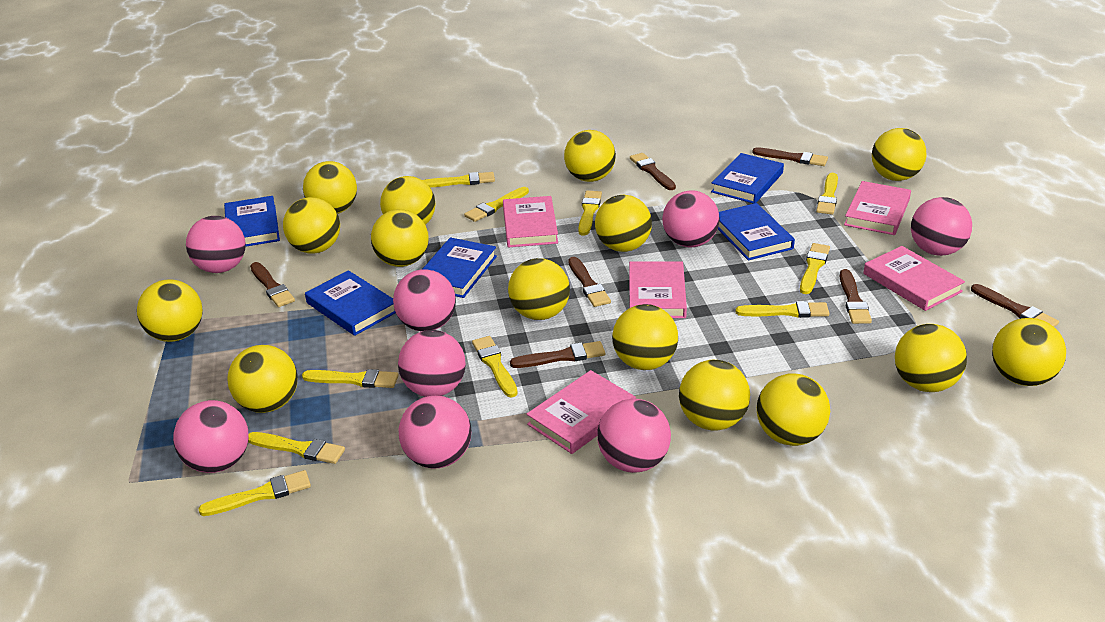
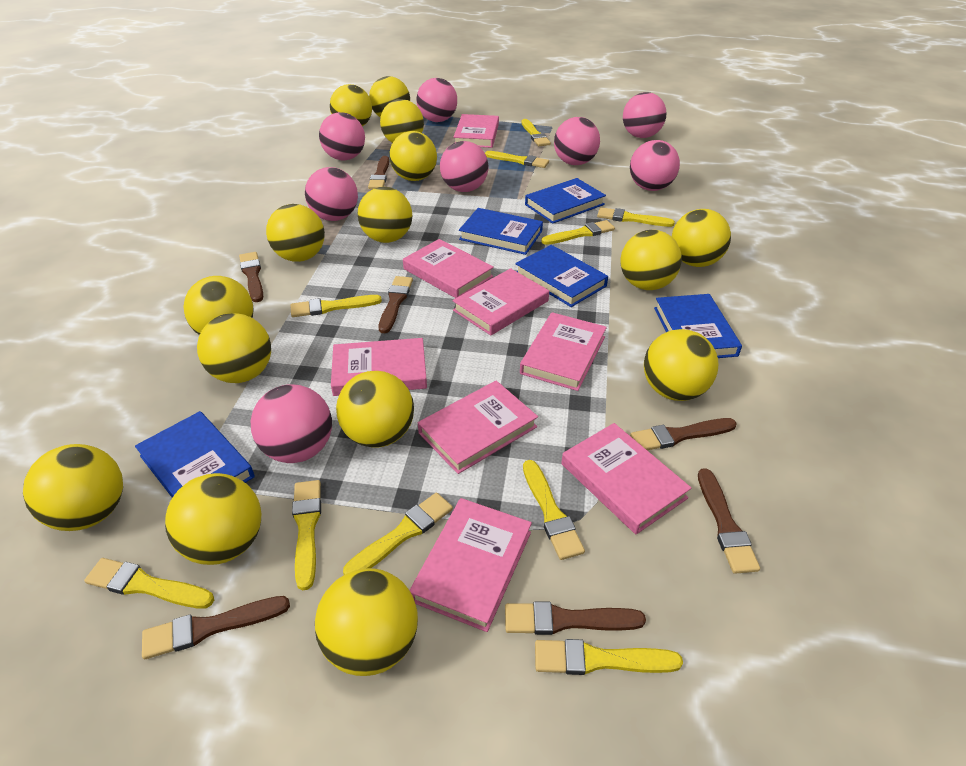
pink book: 5 -> 8

